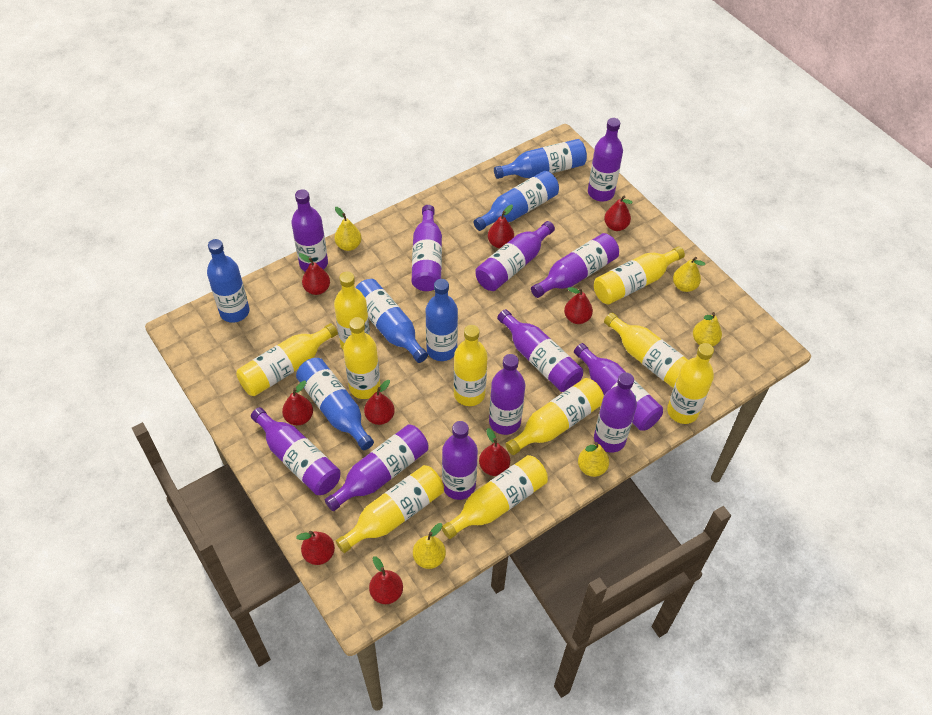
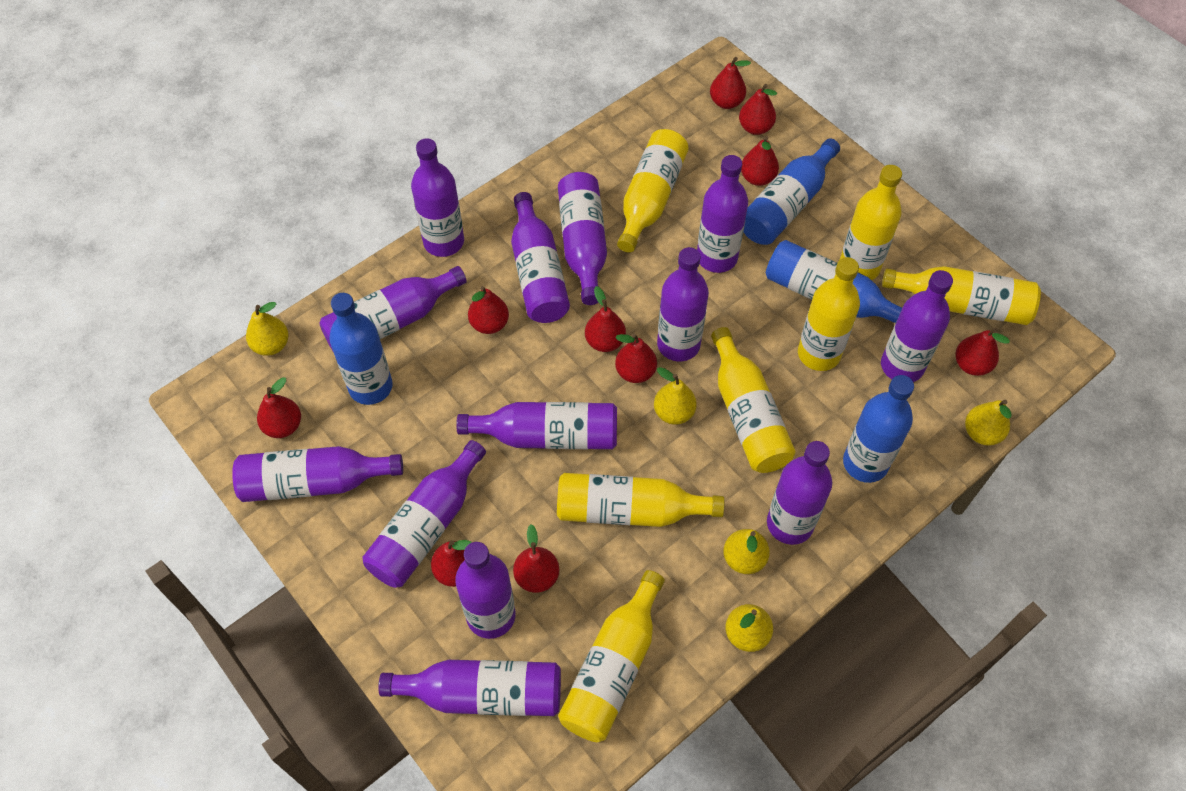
blue bottle: 6 -> 4
purple bottle: 12 -> 13
red pear: 9 -> 10
yellow bottle: 10 -> 7

